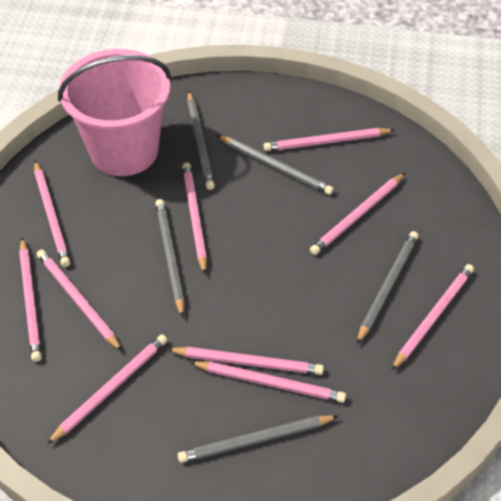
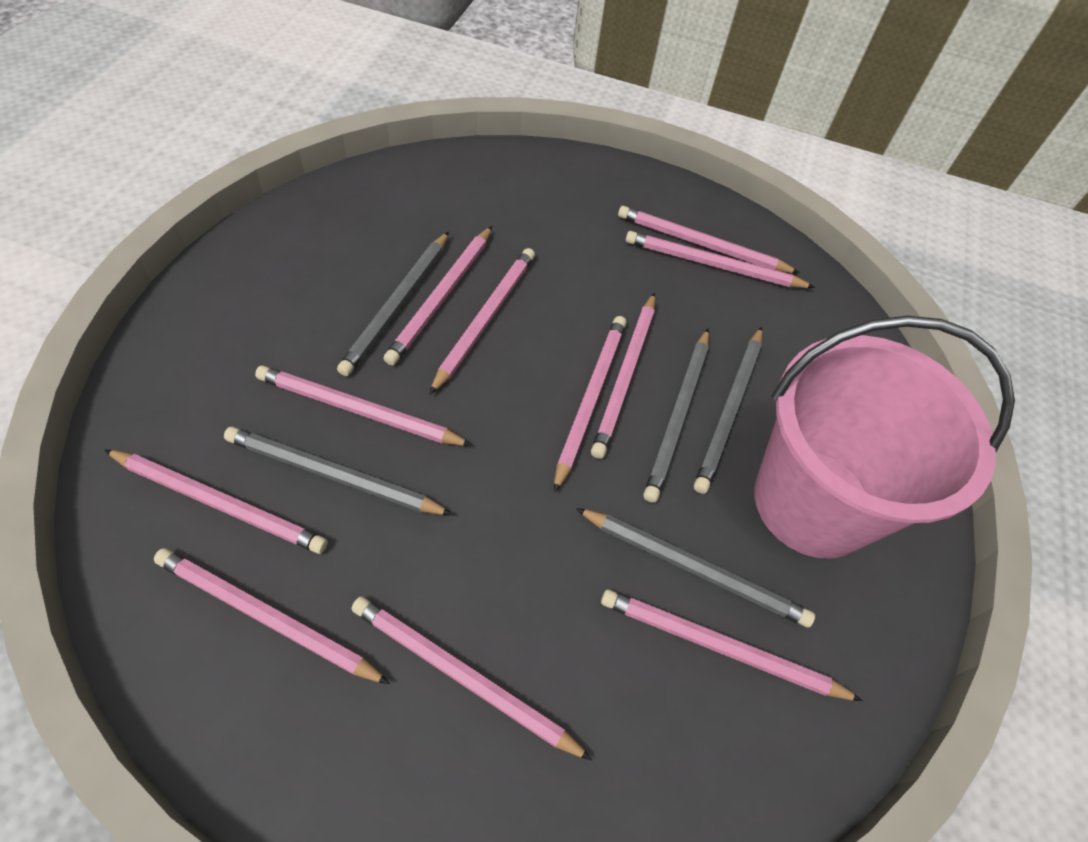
pink pencil: 10 -> 11

